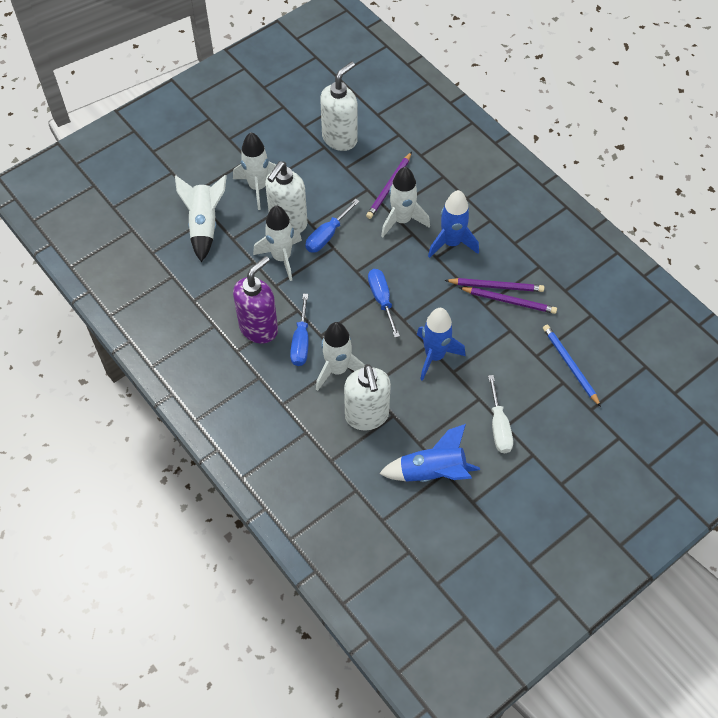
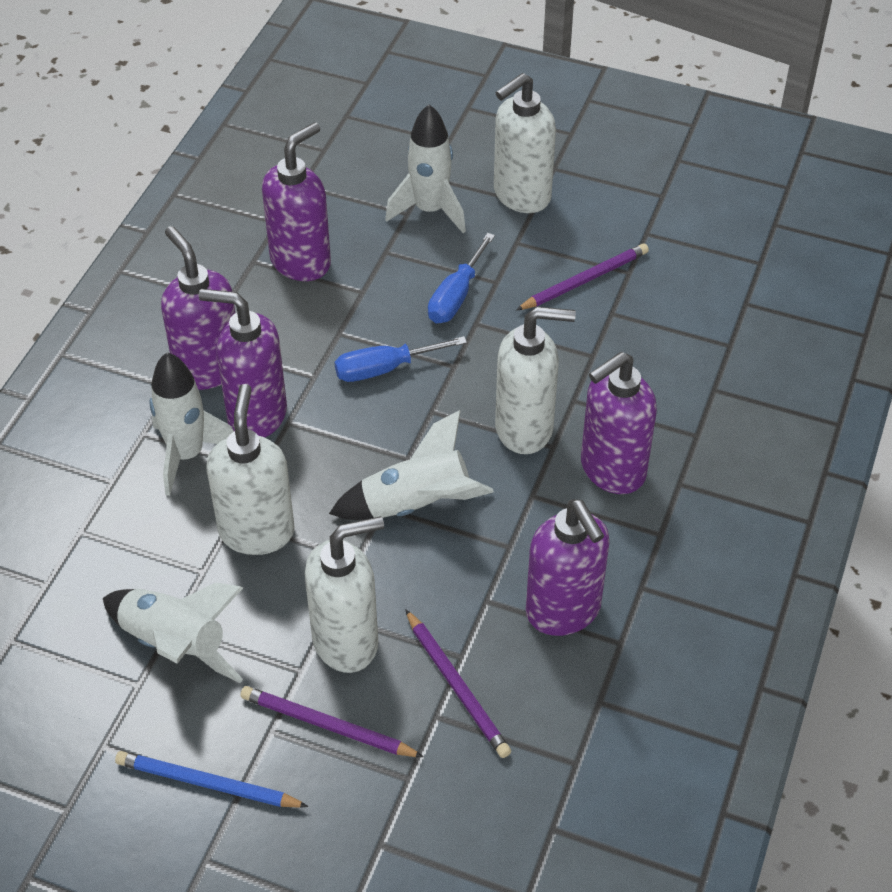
blue rocket: 3 -> 0
blue screwdriver: 3 -> 2
purple soap dispenser: 1 -> 5
white rocket: 5 -> 4
white screwdriver: 1 -> 0
white soap dispenser: 3 -> 4

